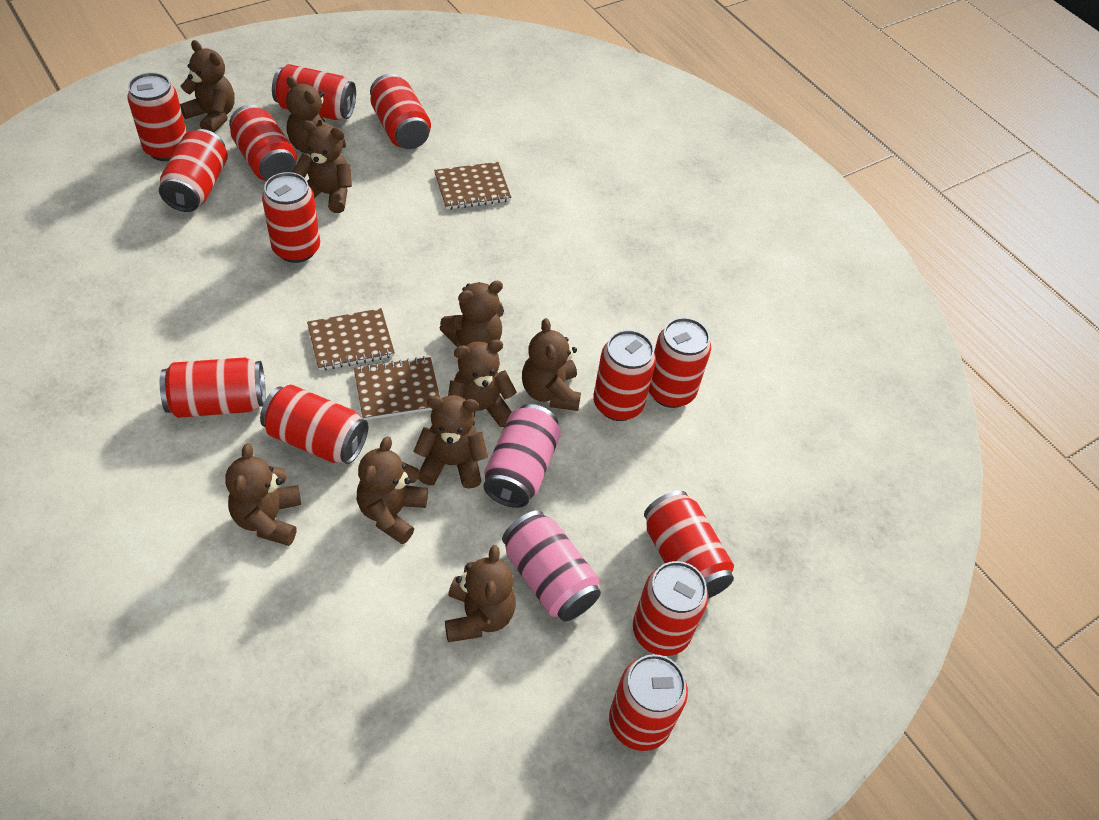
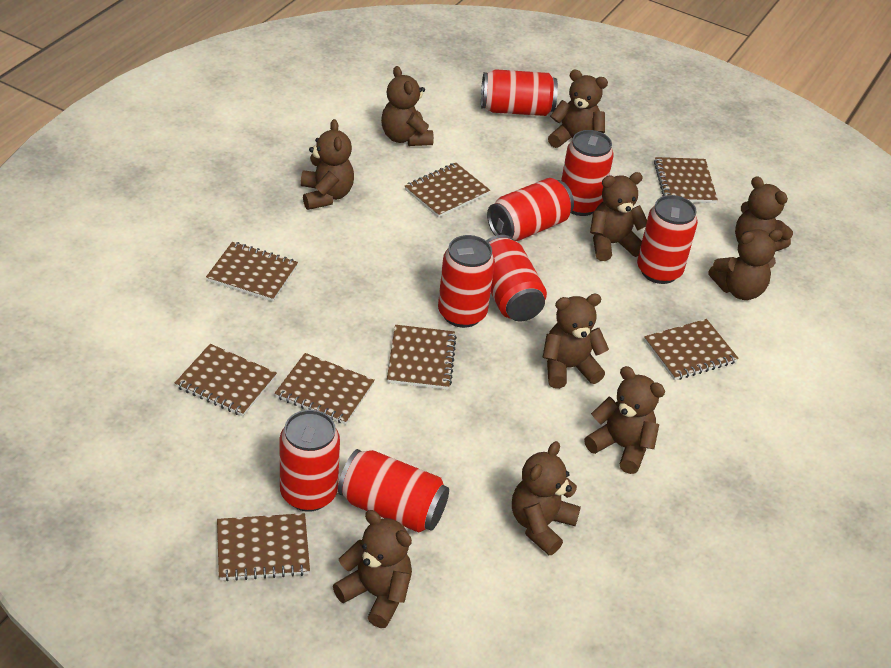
brown notebook: 3 -> 8
pink can: 2 -> 0
red can: 13 -> 8

